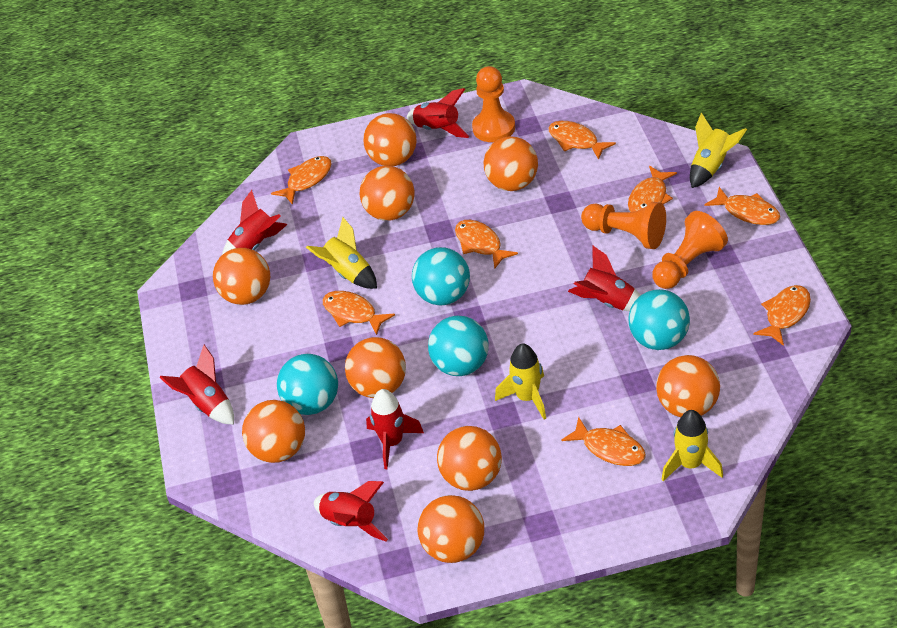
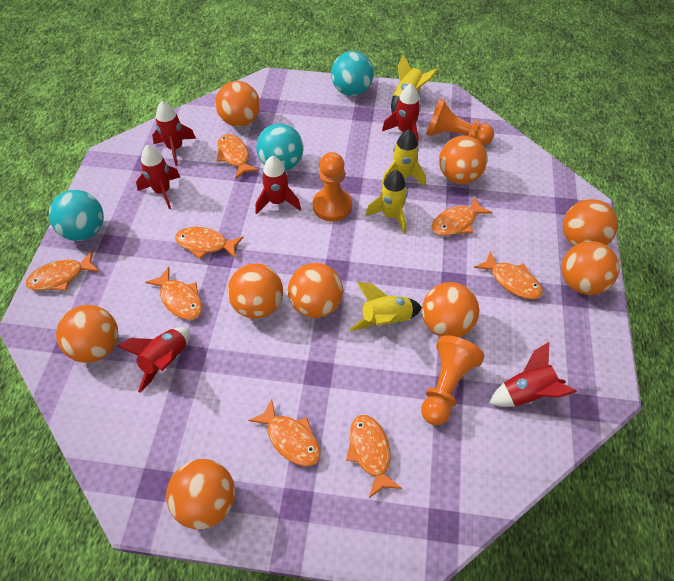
turquoise ball: 4 -> 3

